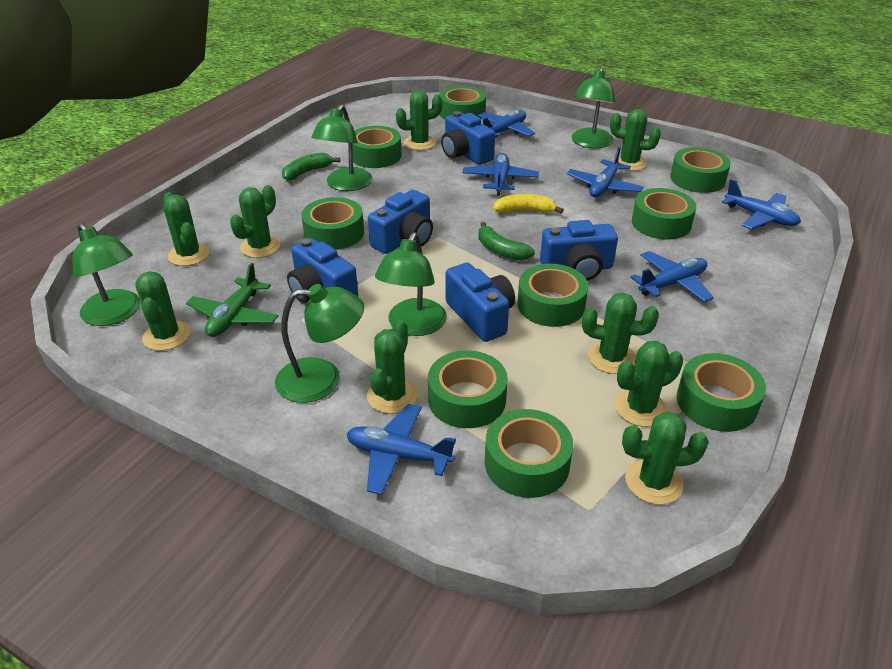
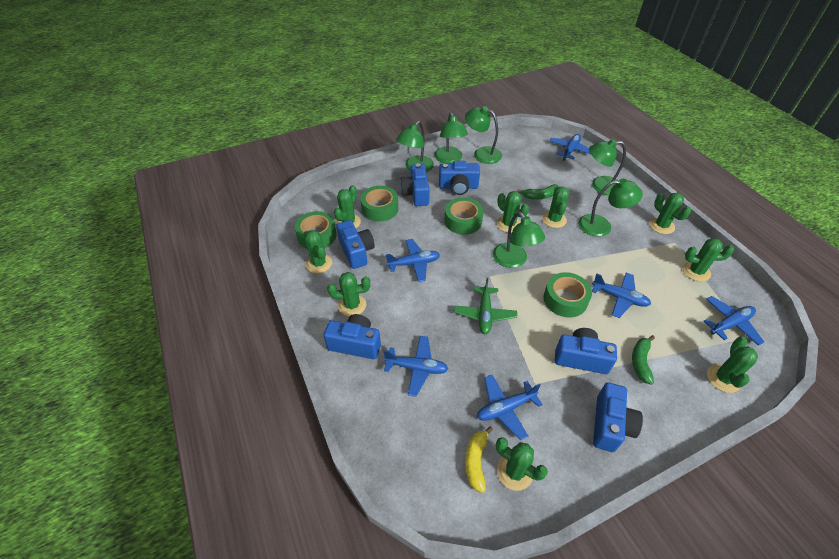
blue camera: 5 -> 6
green lamp: 5 -> 6
green tape: 9 -> 4

